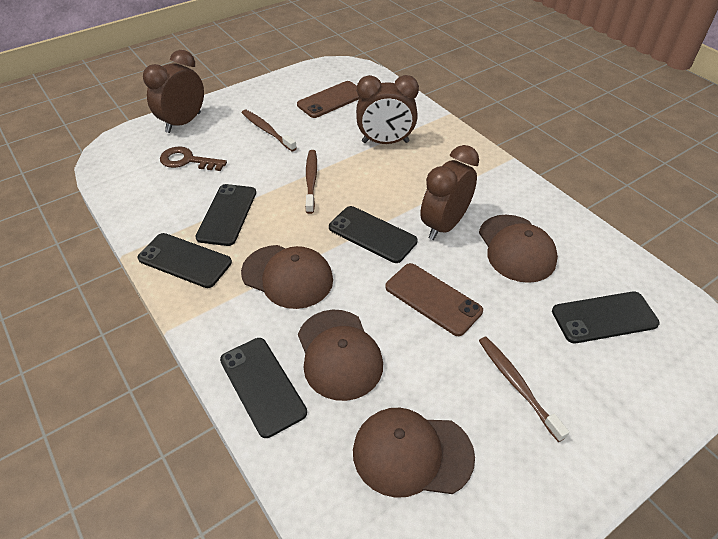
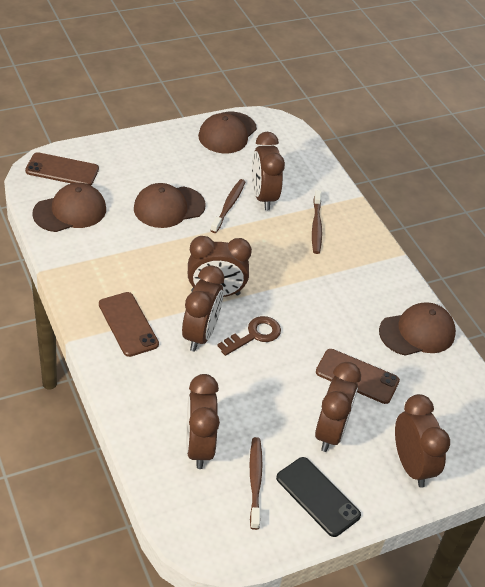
black phone: 5 -> 1
brown clock: 3 -> 6
brown phone: 2 -> 3

